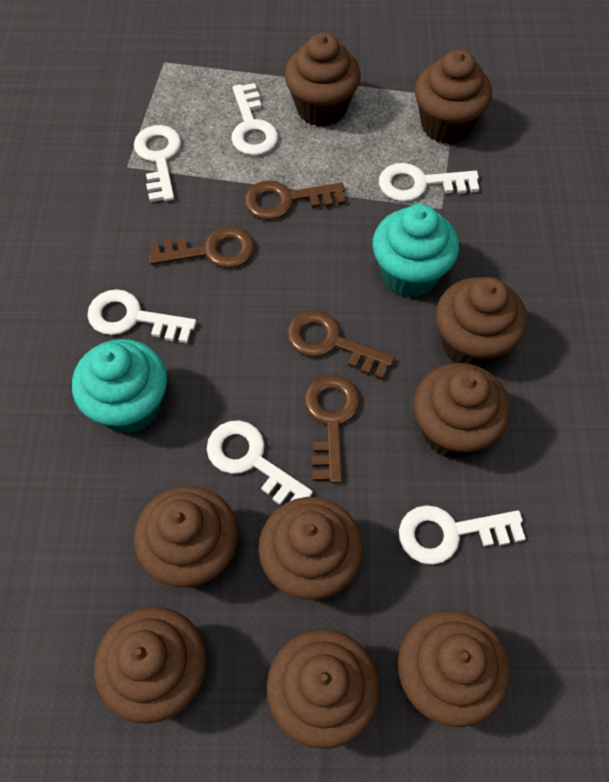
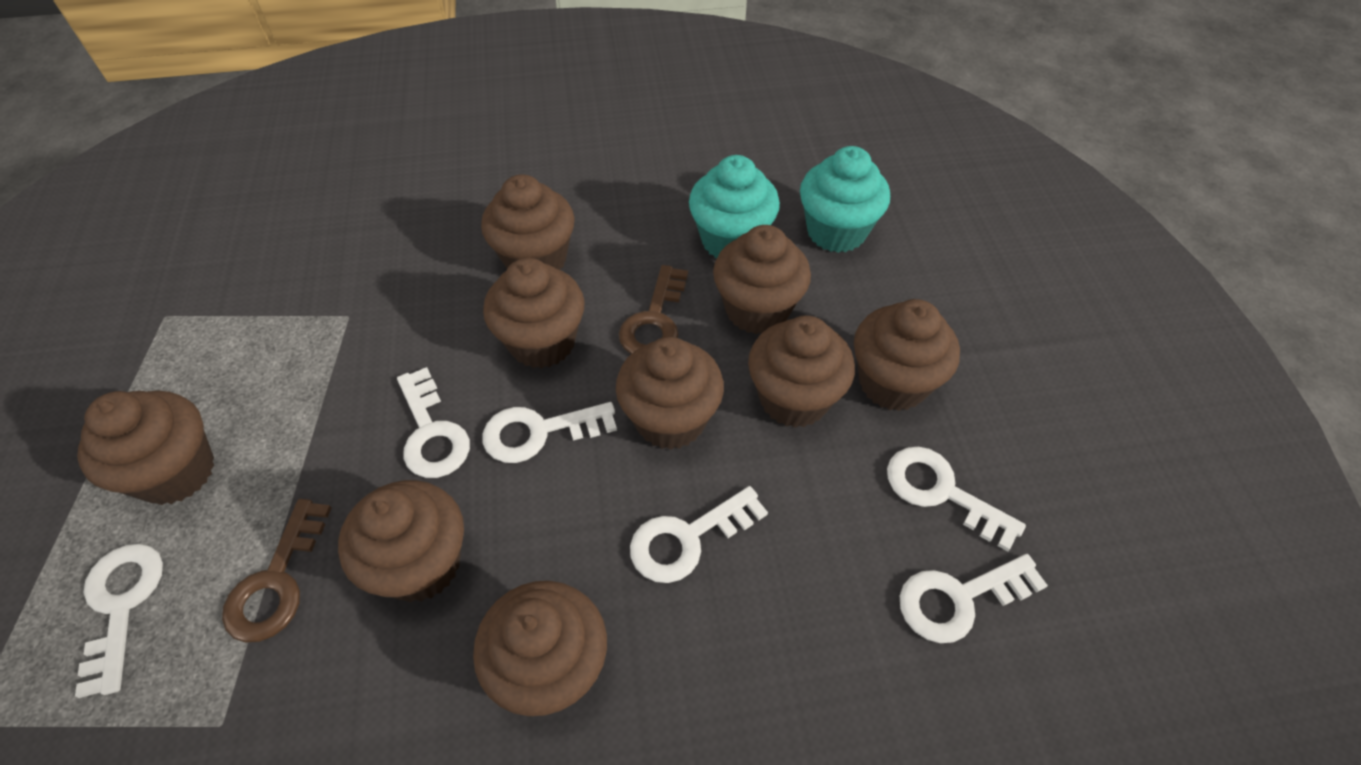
brown key: 4 -> 2

